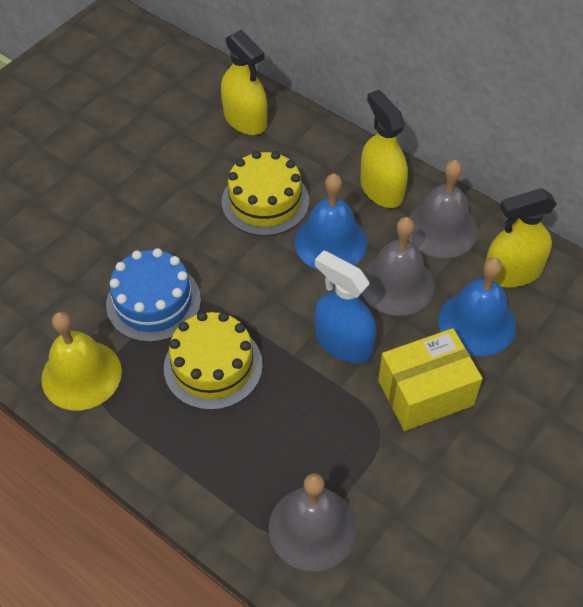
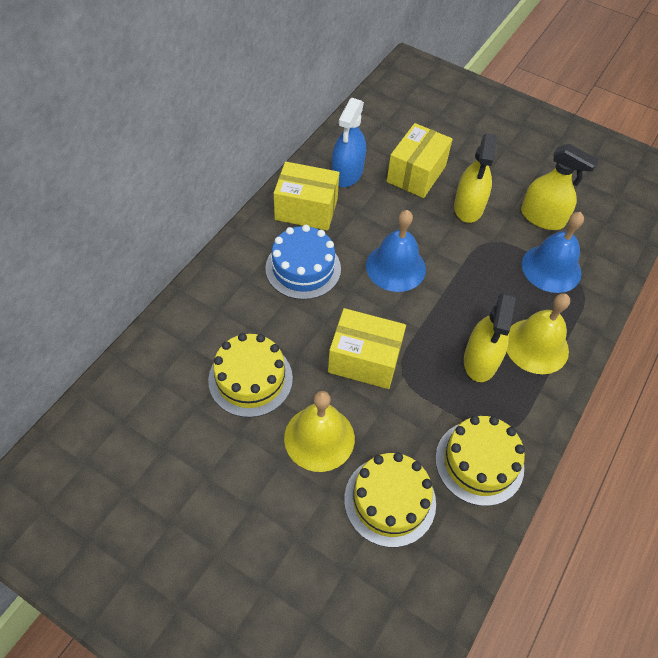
grey bell: 3 -> 0
yellow bell: 1 -> 2
yellow box: 1 -> 3
yellow cake: 2 -> 3

